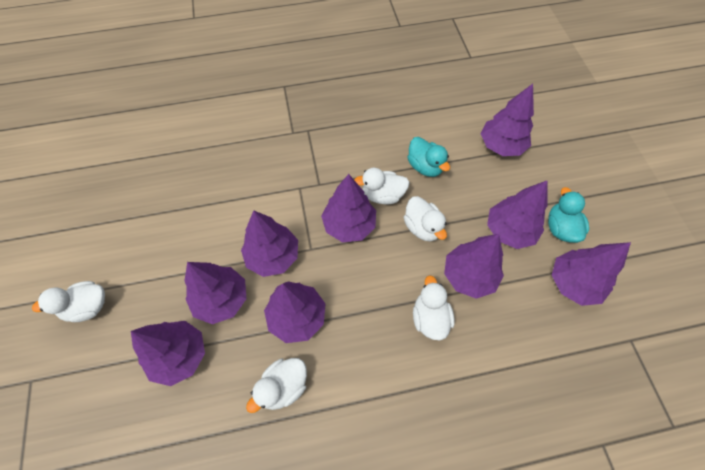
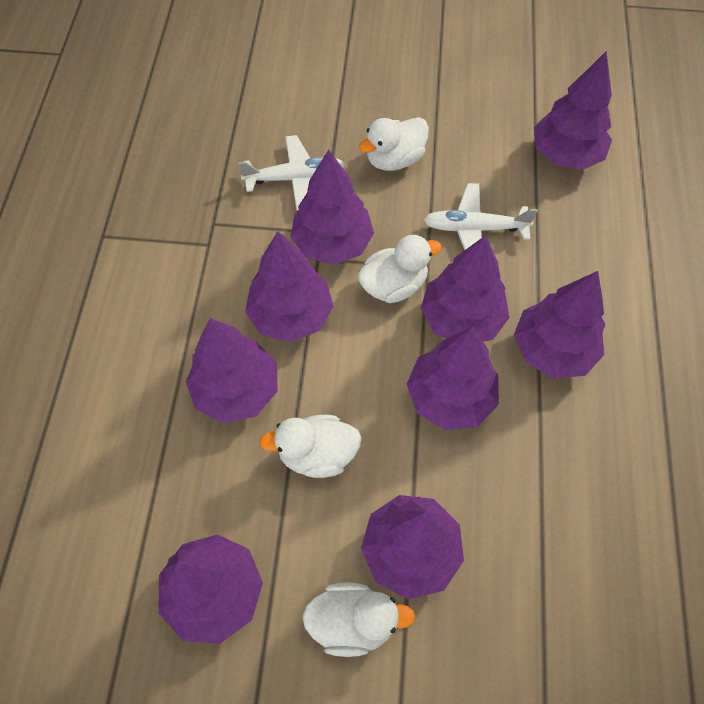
turquoise duck: 2 -> 0
white duck: 5 -> 4
white plane: 0 -> 2

